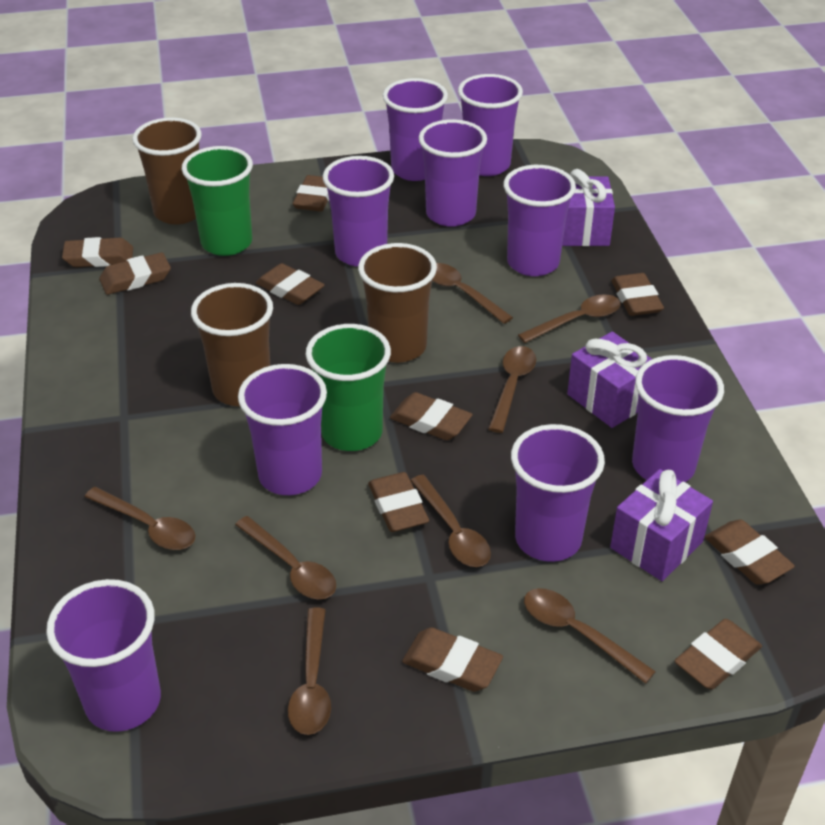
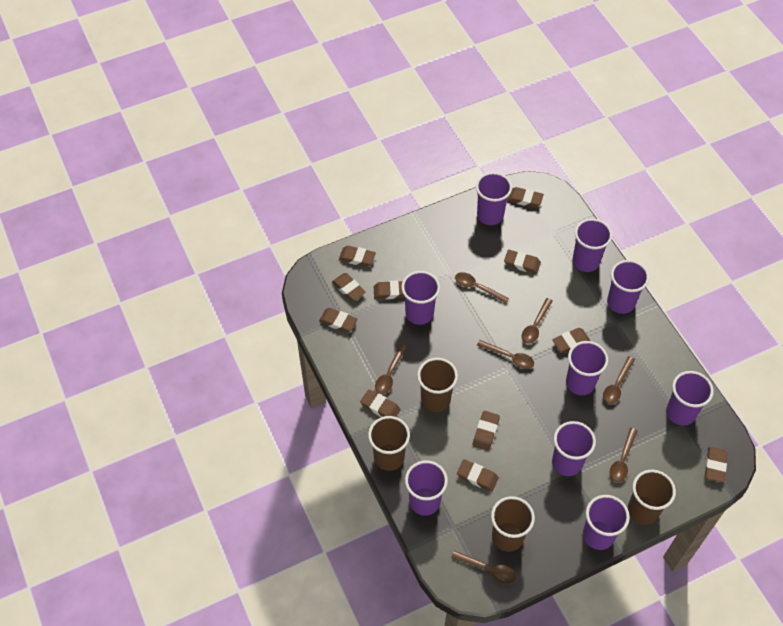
brown cup: 3 -> 4
brown eraser: 10 -> 11
brown spoon: 8 -> 7
green cup: 2 -> 0
purple gift: 3 -> 0

